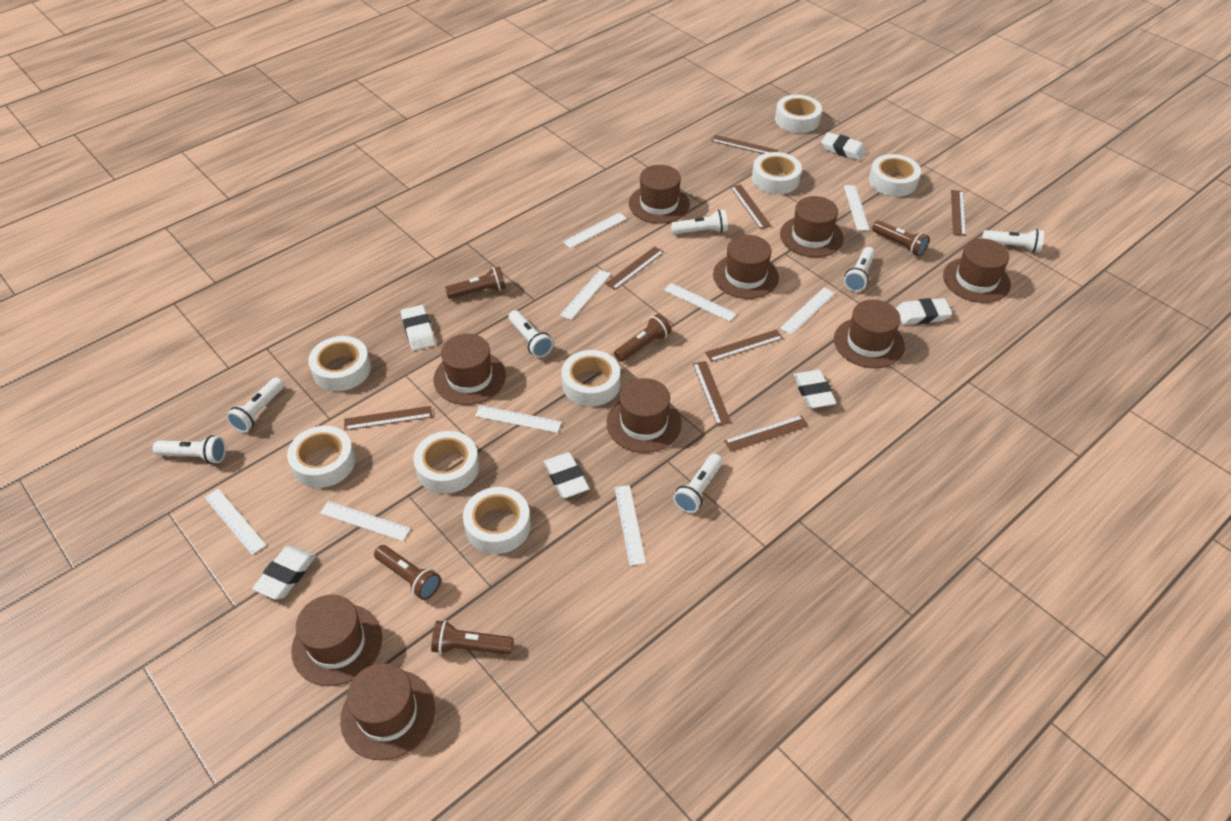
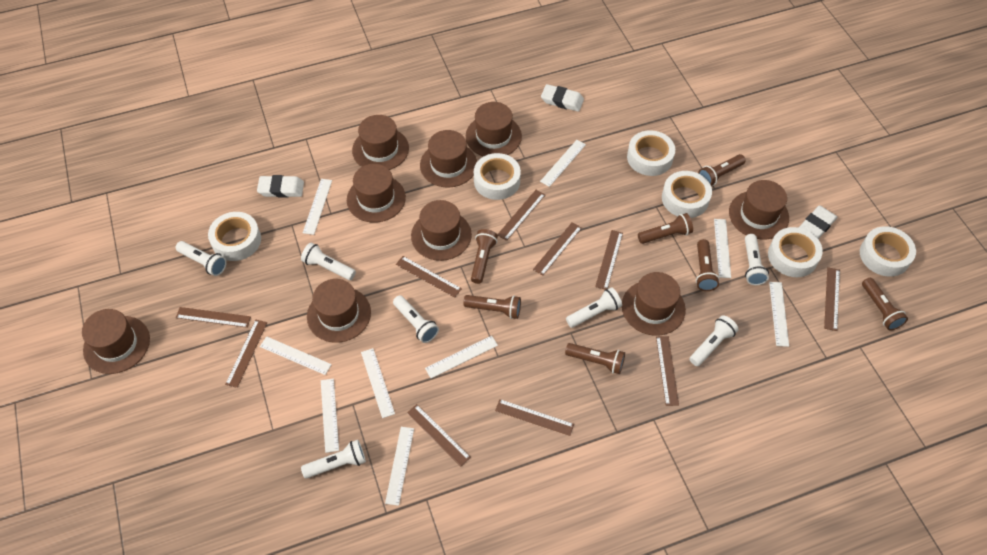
brown flashlight: 5 -> 7
brown ruler: 8 -> 10
white eraser: 6 -> 3
white tape: 8 -> 6

